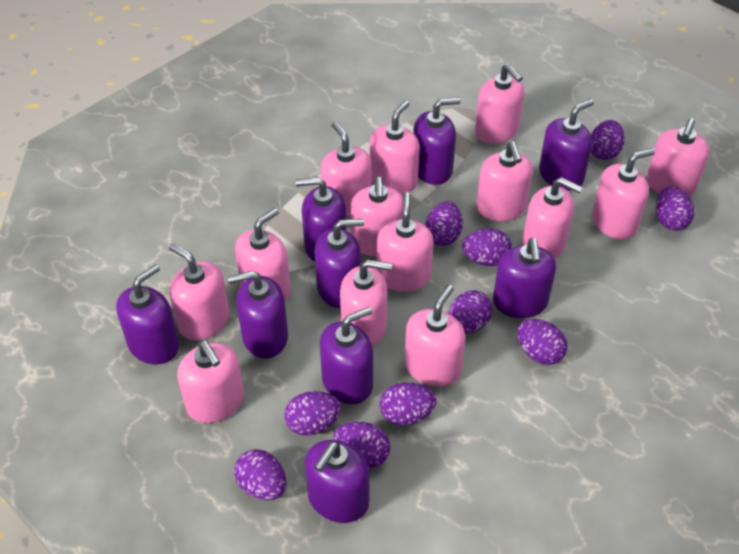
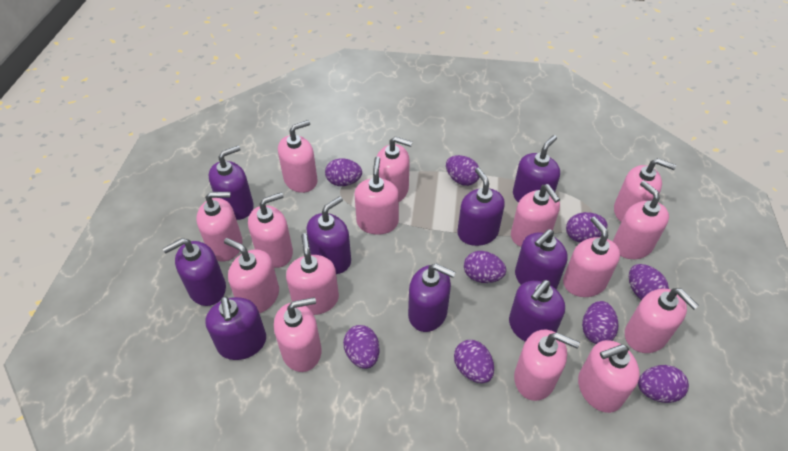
pink soap dispenser: 14 -> 15
purple egg: 10 -> 9

